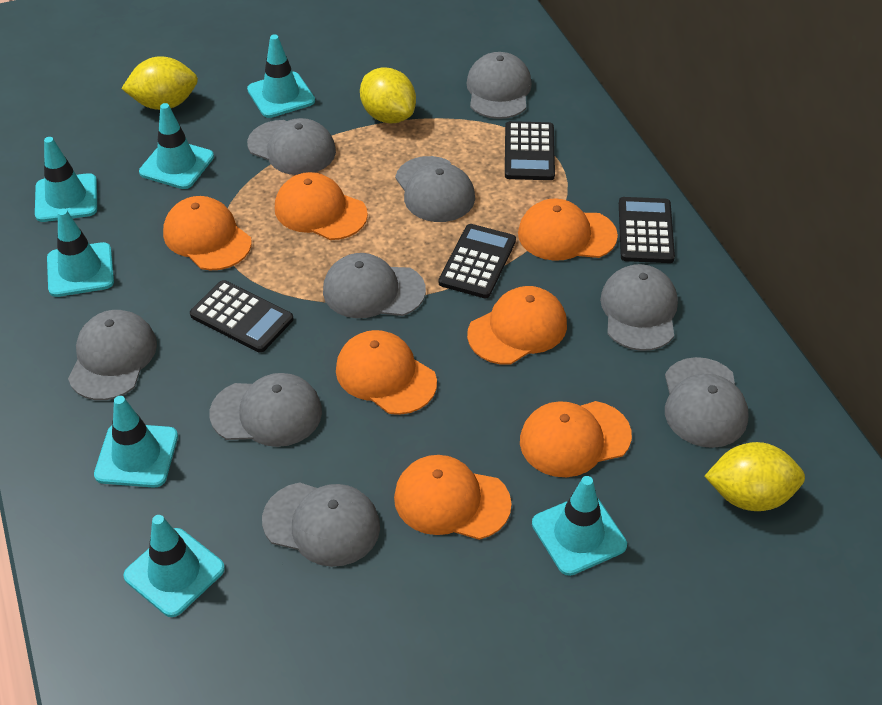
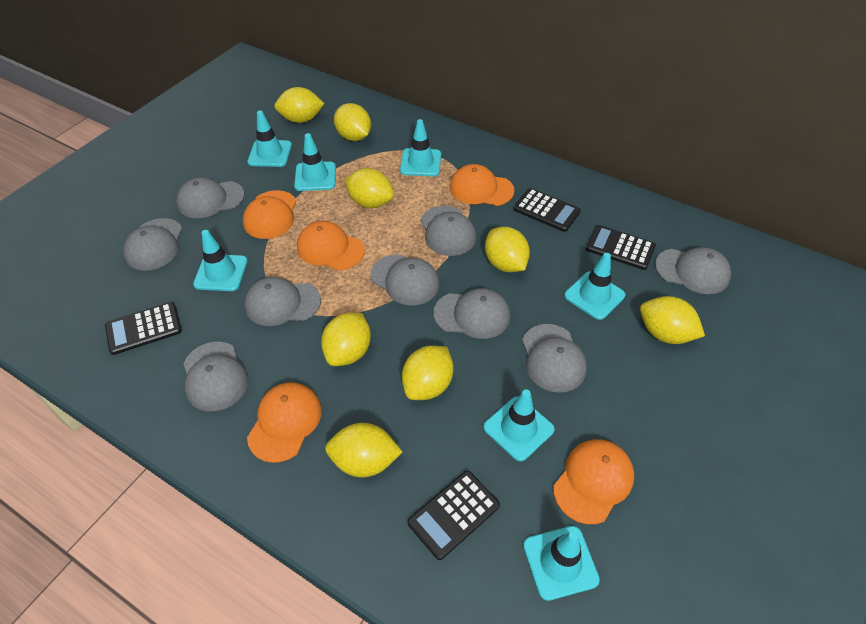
orange cap: 7 -> 5
yellow lemon: 3 -> 8

